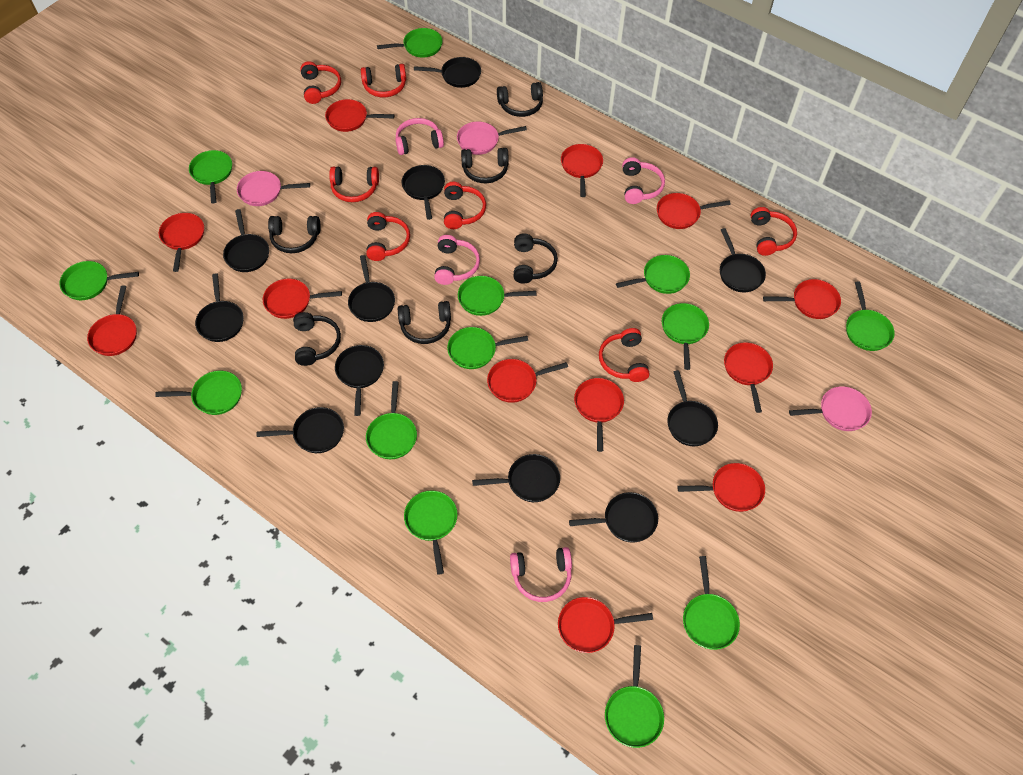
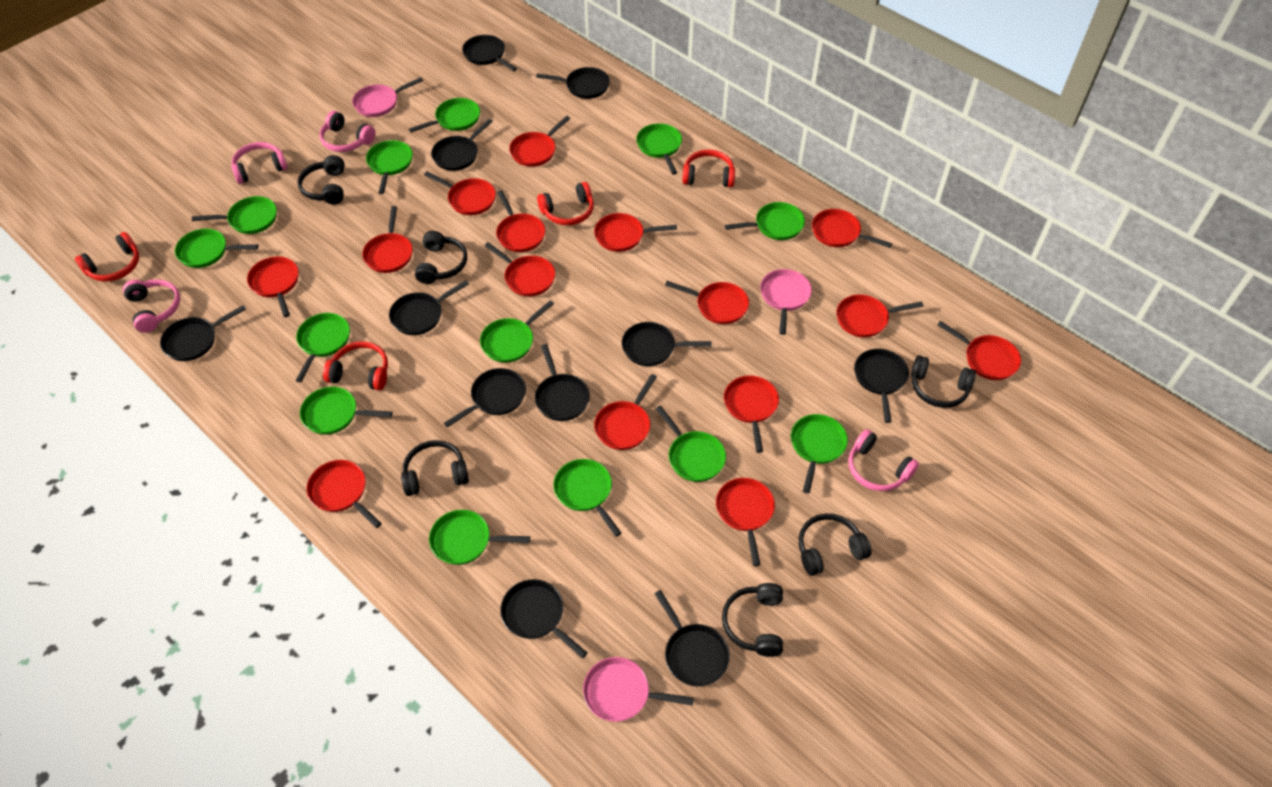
red headphones: 7 -> 4
red pan: 12 -> 15

